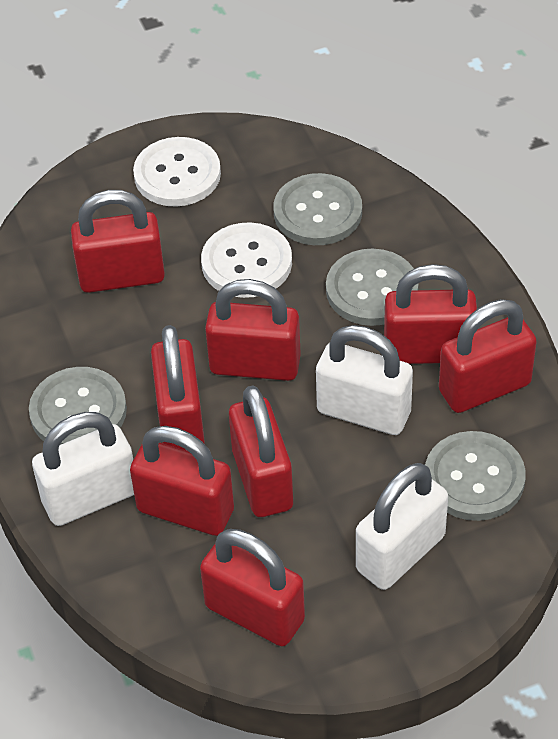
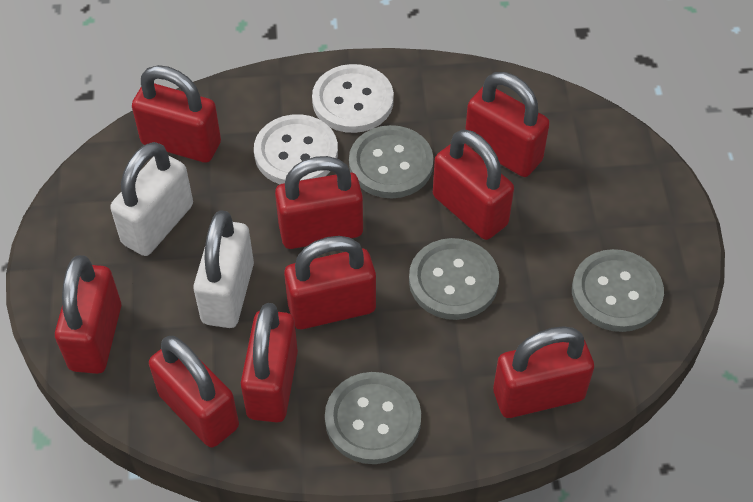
red padlock: 8 -> 9
white padlock: 3 -> 2

